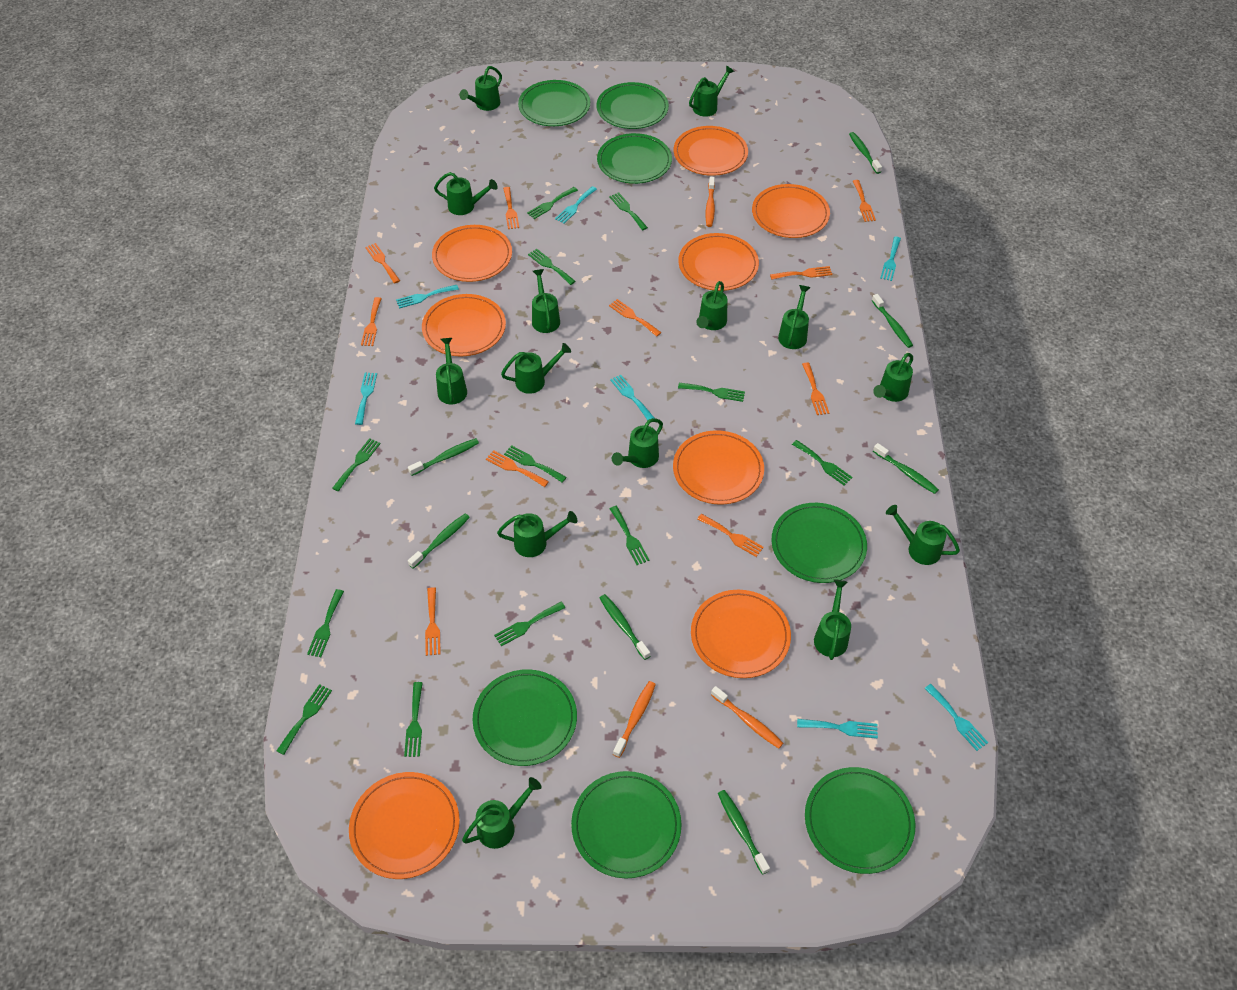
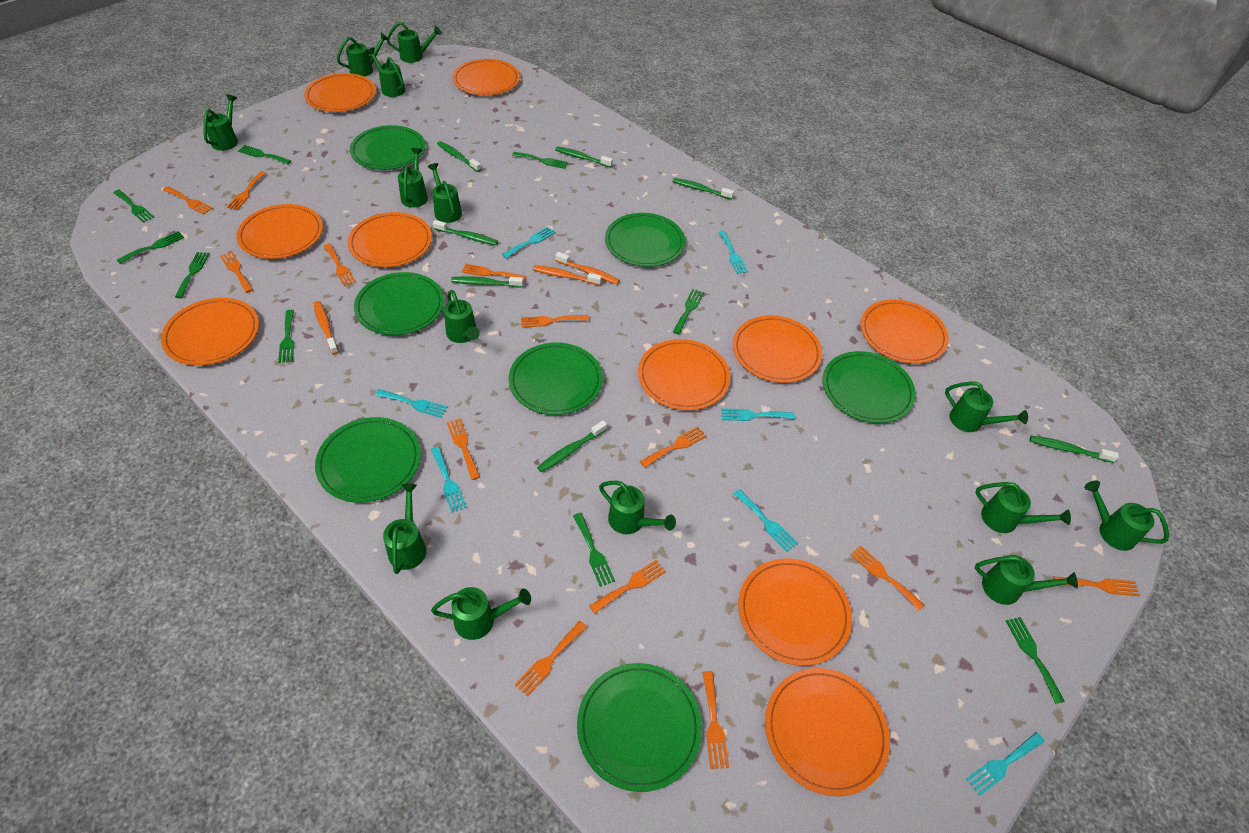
green fork: 12 -> 9
orange fork: 10 -> 13
orange plate: 8 -> 10

